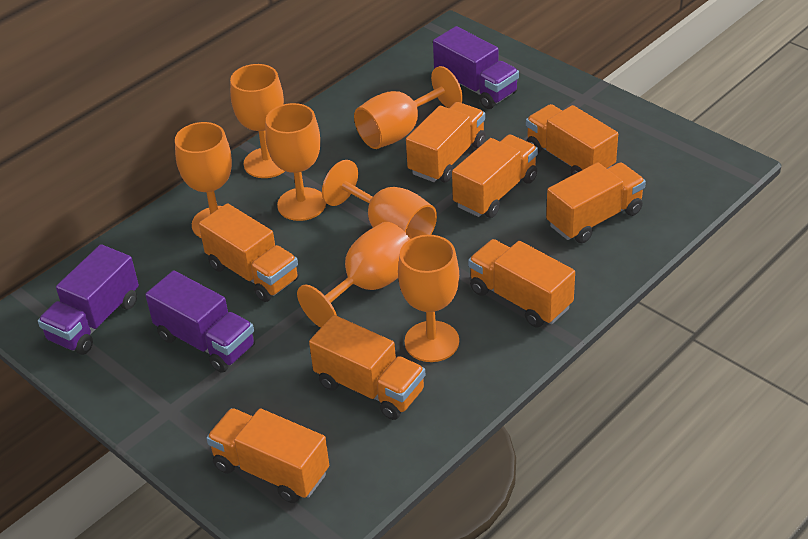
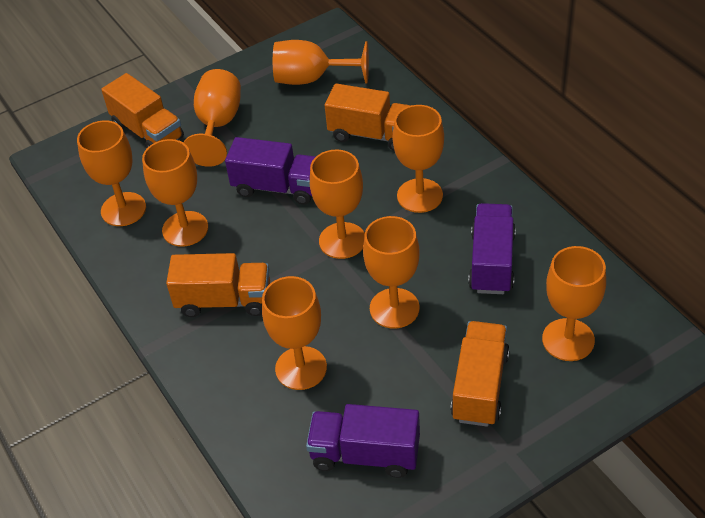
orange goblet: 7 -> 9
orange truck: 8 -> 4

